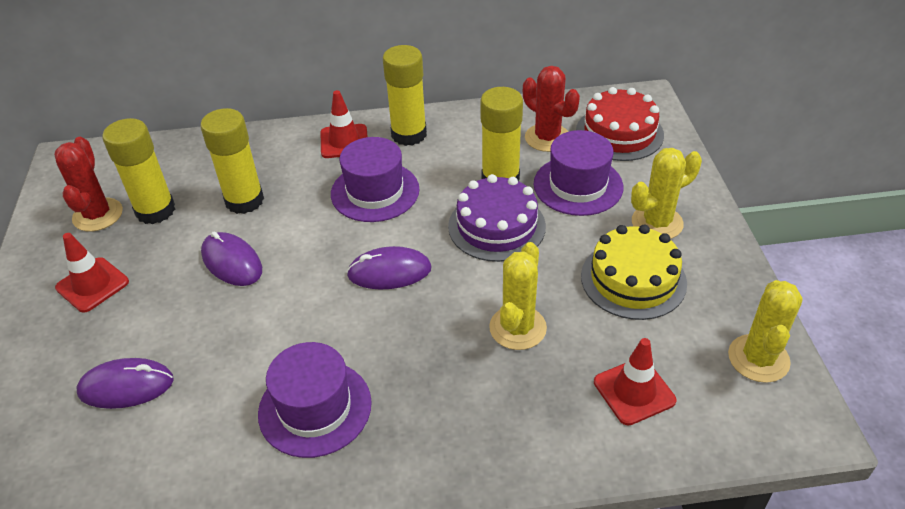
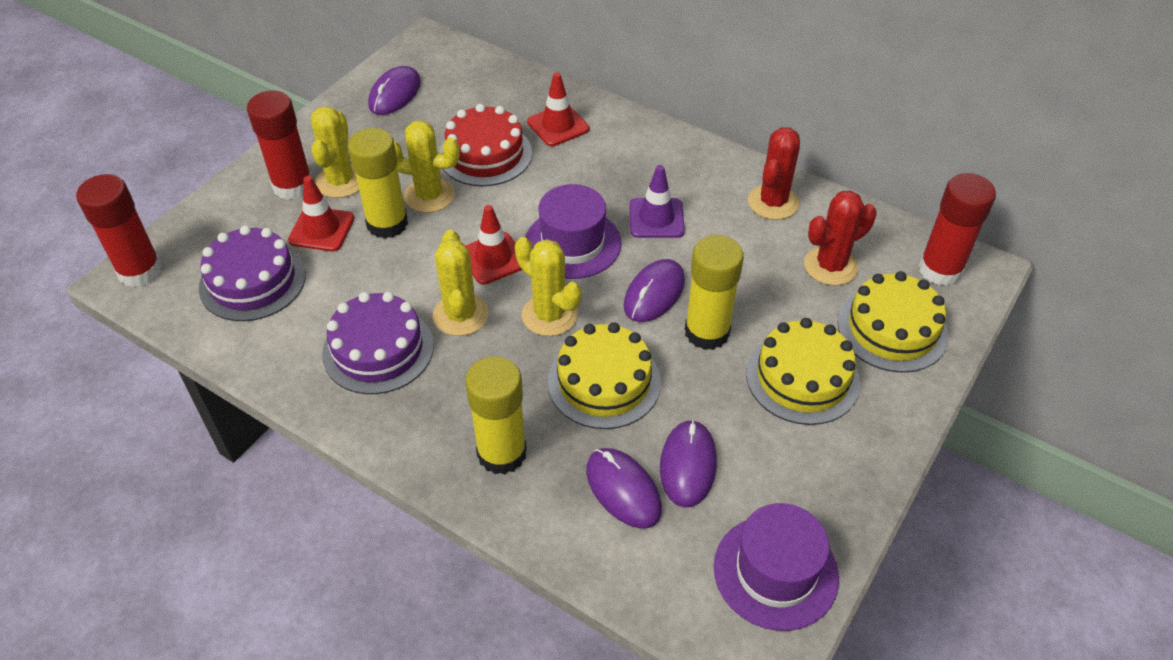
purple cake: 1 -> 2
purple hat: 3 -> 2
purple mouse: 3 -> 4
purple traffic cone: 0 -> 1
red glue stick: 0 -> 3
yellow cactus: 3 -> 4
yellow cake: 1 -> 3
yellow glue stick: 4 -> 3

